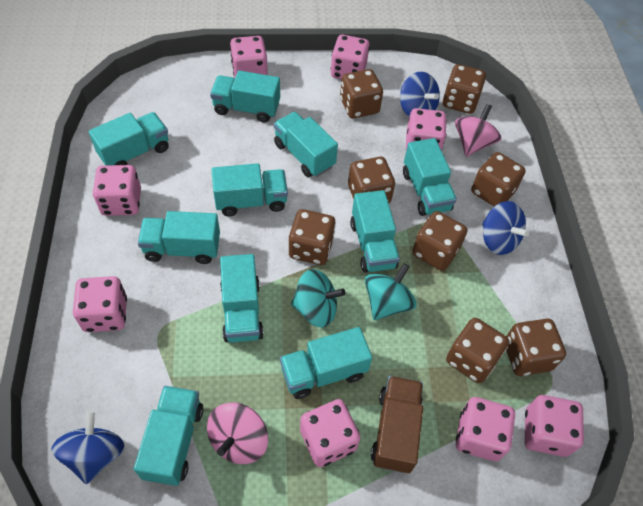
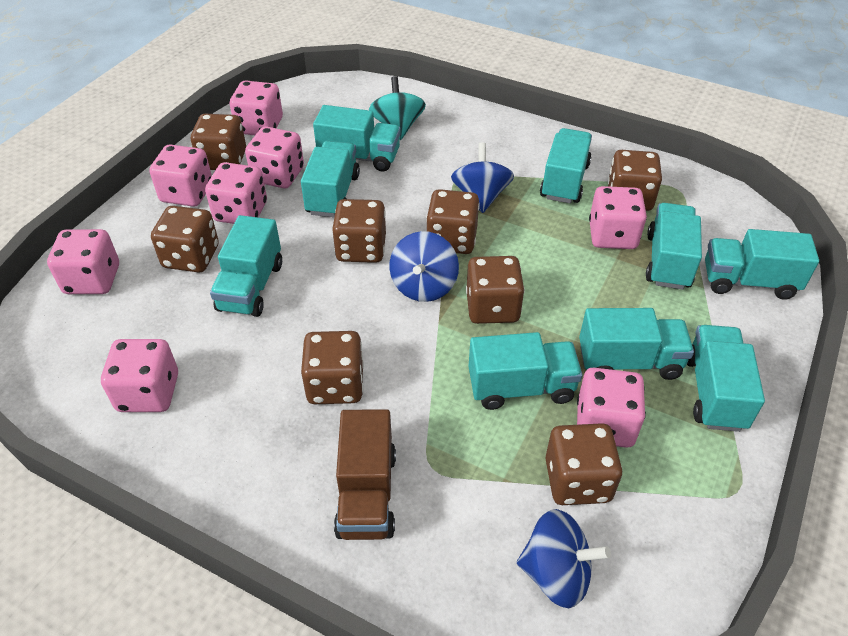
pink spinning top: 2 -> 0
turquoise spinning top: 2 -> 1
turquoise truck: 10 -> 9

